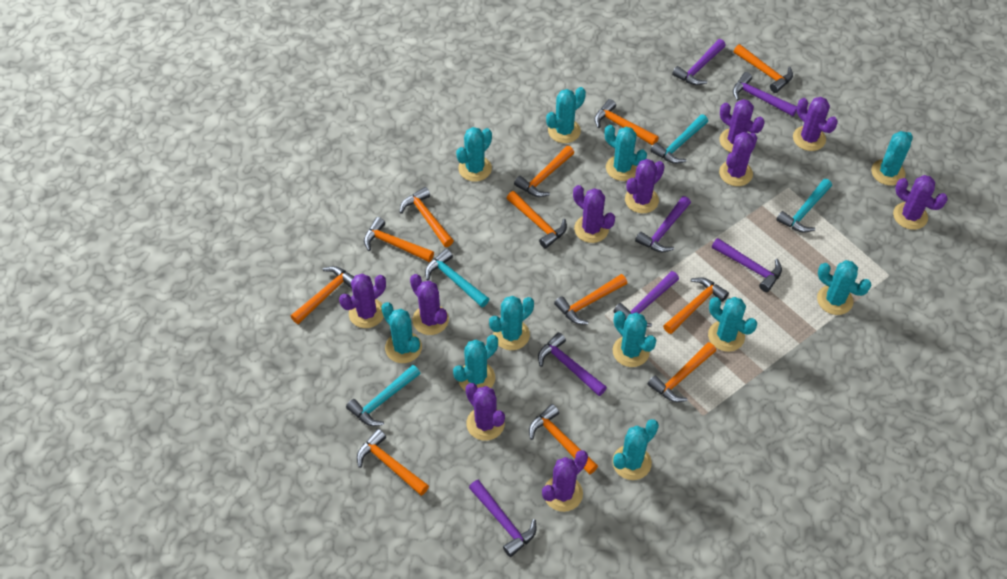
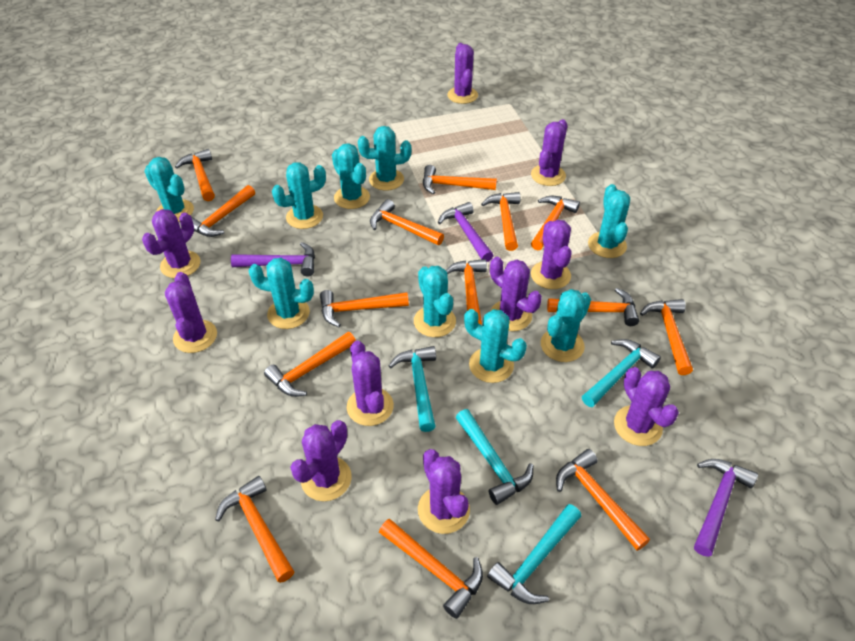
orange hammer: 12 -> 14
purple hammer: 7 -> 3
turquoise cactus: 11 -> 9

